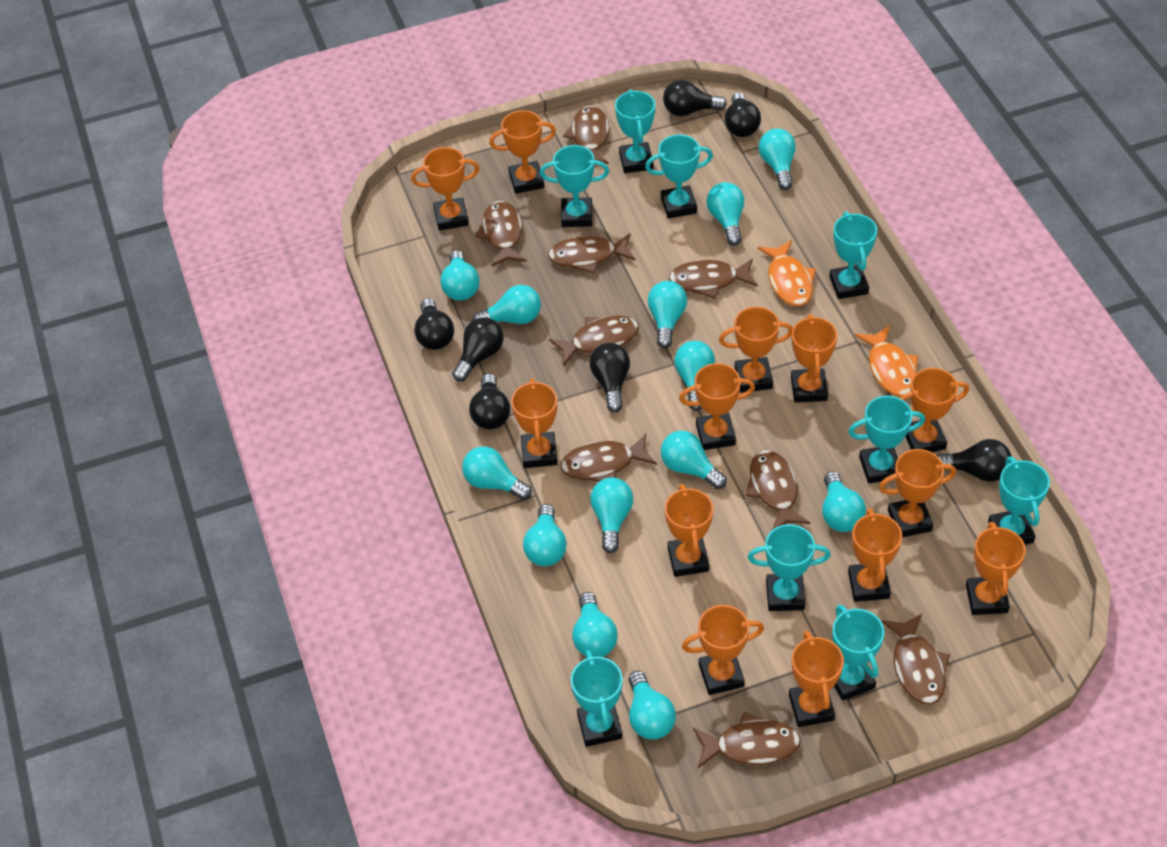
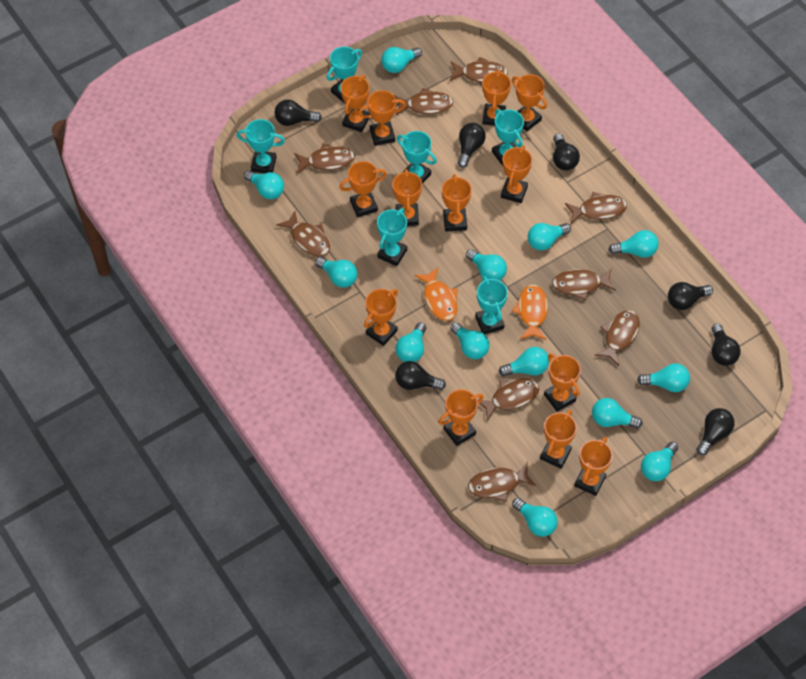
turquoise trophy: 9 -> 6

